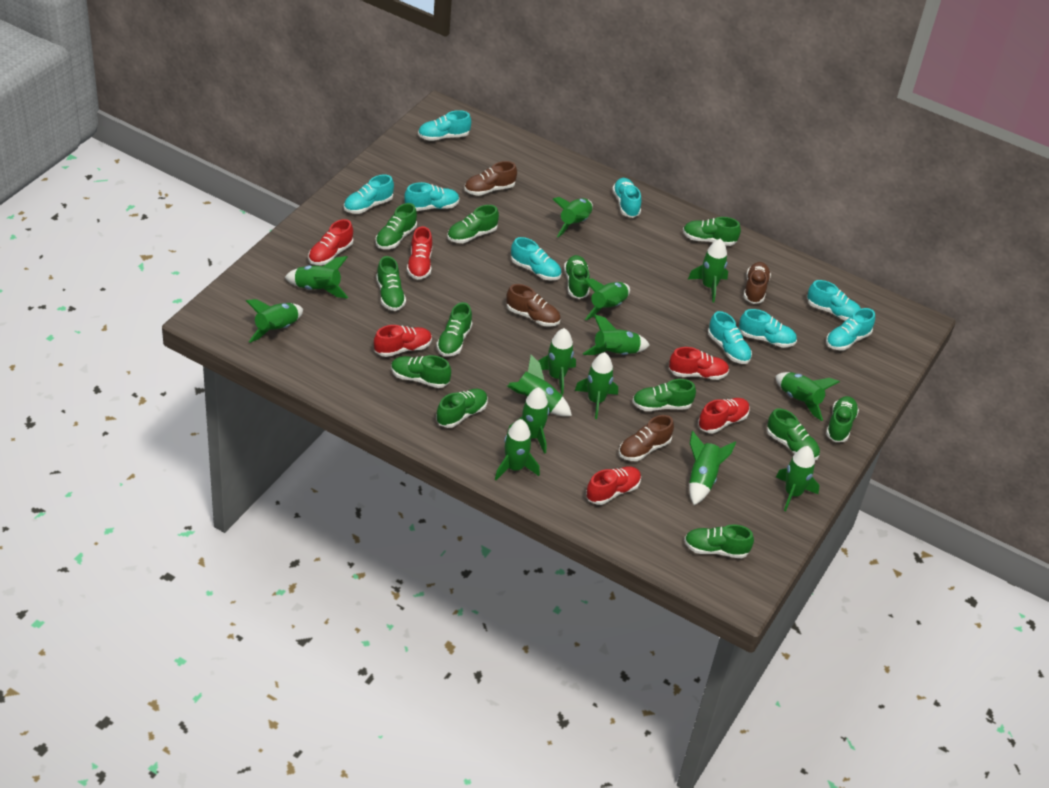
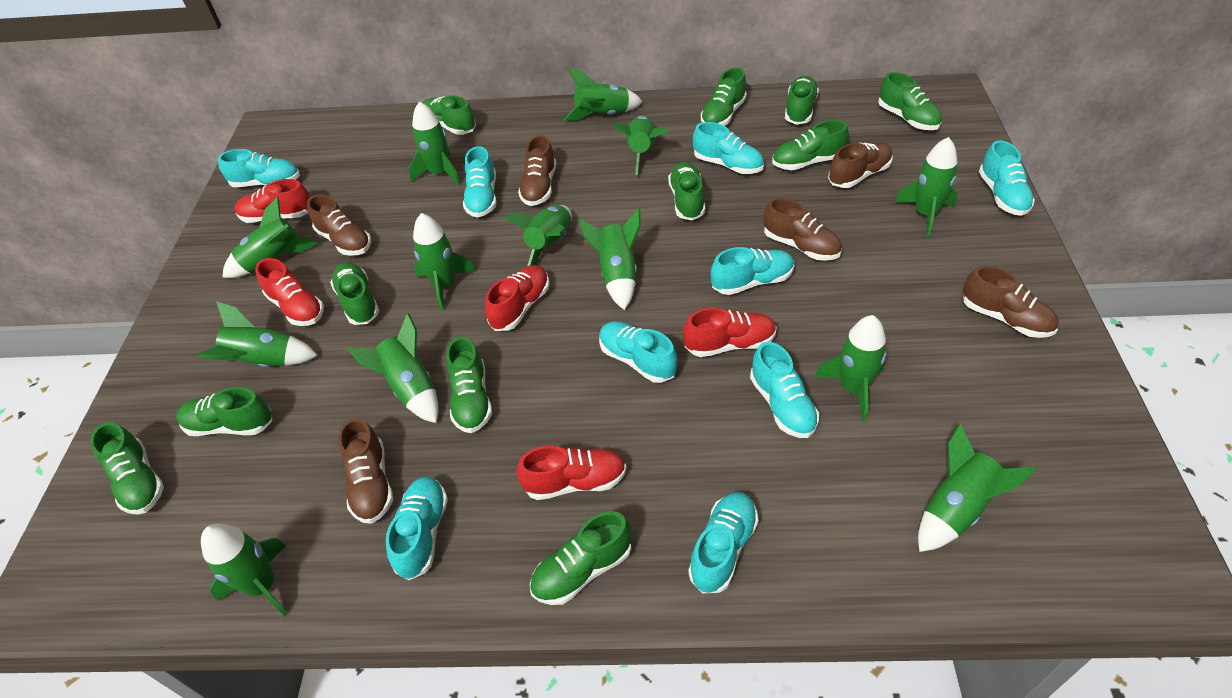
brown shoe: 4 -> 6
green rocket: 14 -> 13
green shoe: 12 -> 11
red shoe: 6 -> 5

